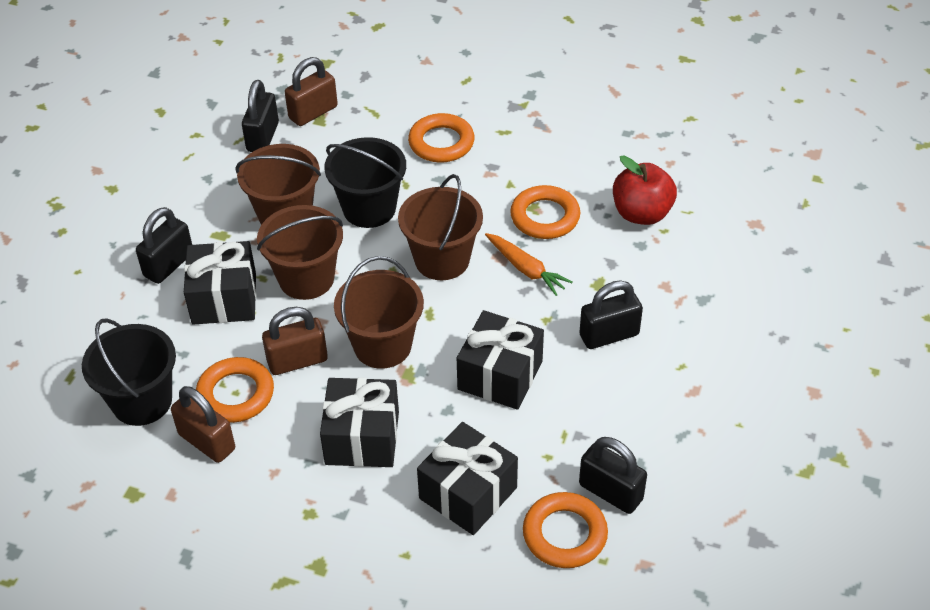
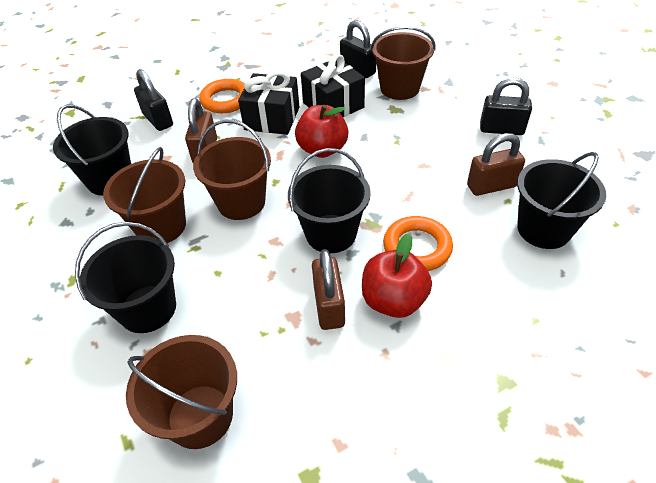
black bucket: 2 -> 4
black gift: 4 -> 2
black padlock: 4 -> 3
orange carrot: 1 -> 0
orange ring: 4 -> 2
red apple: 1 -> 2

